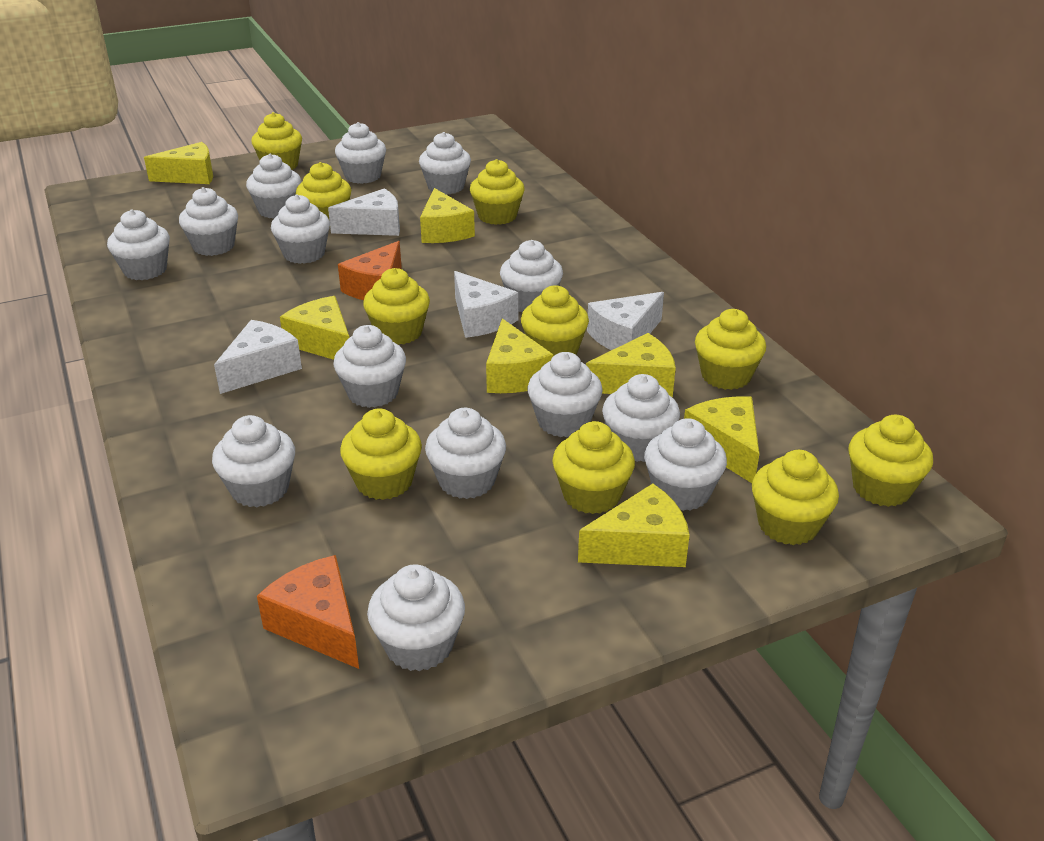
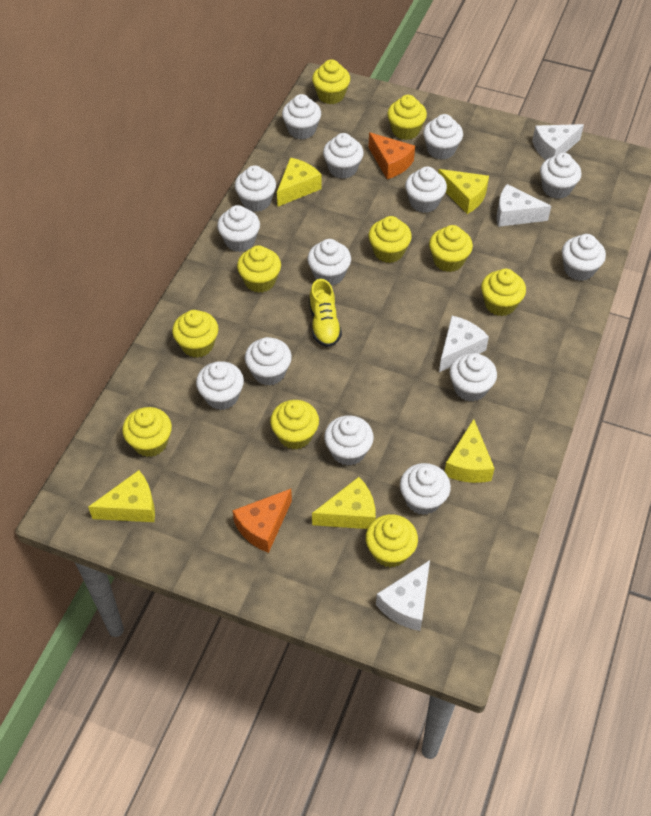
yellow cheese: 7 -> 5
yellow shoe: 0 -> 1

